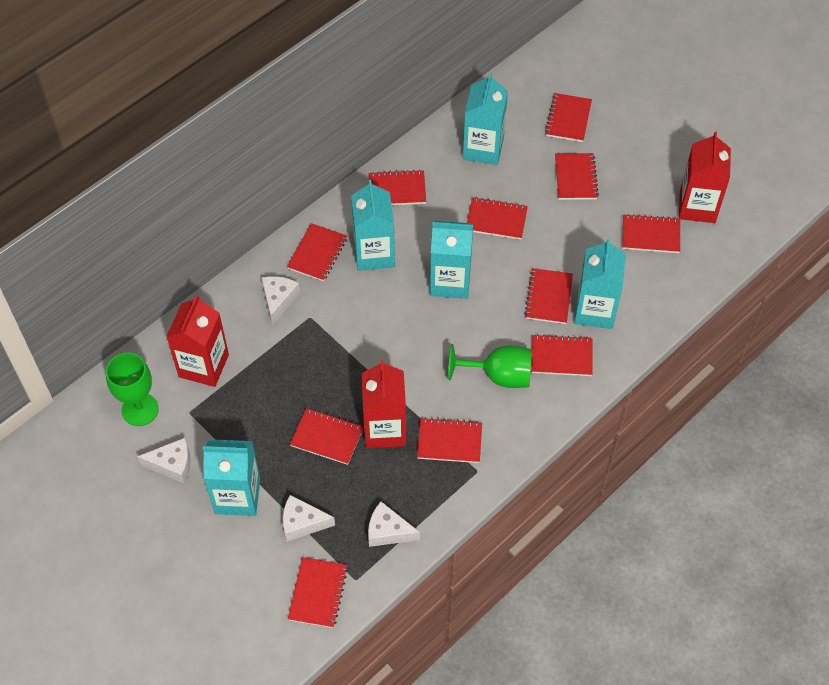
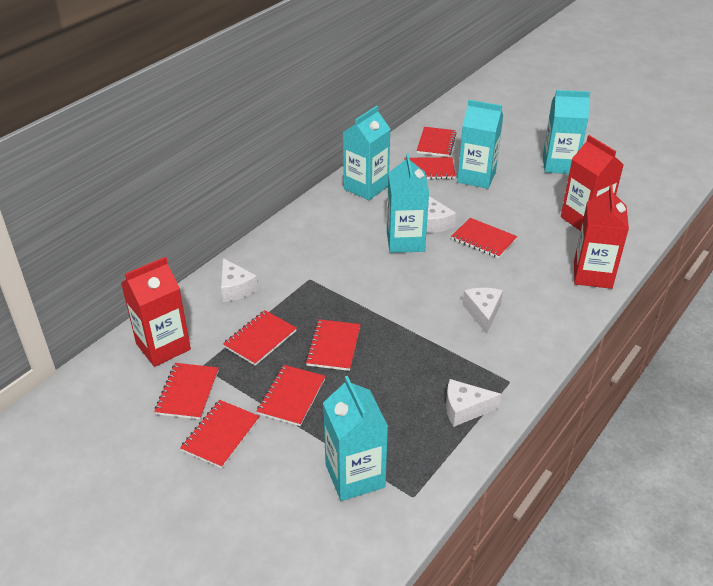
green goblet: 2 -> 0
red notebook: 11 -> 8

